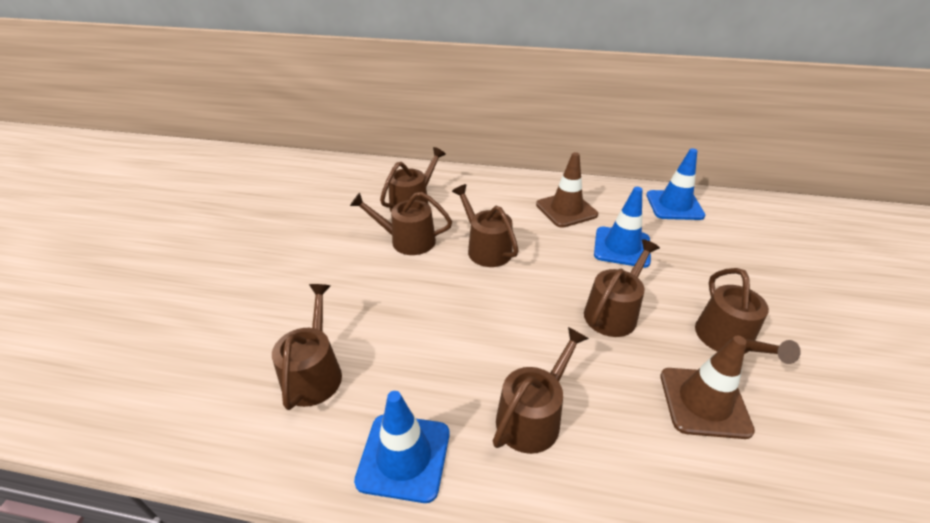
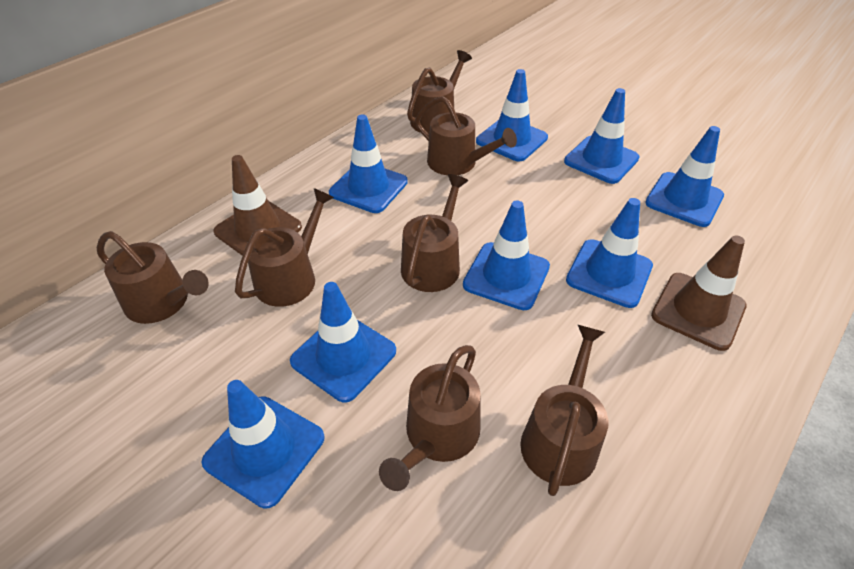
blue traffic cone: 3 -> 8

